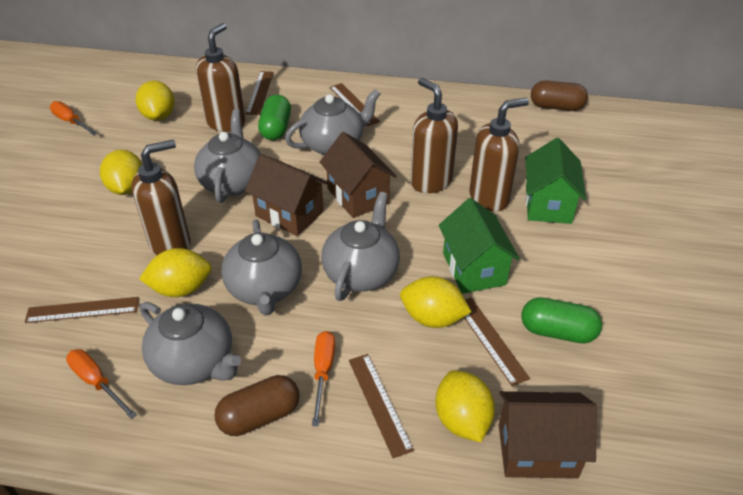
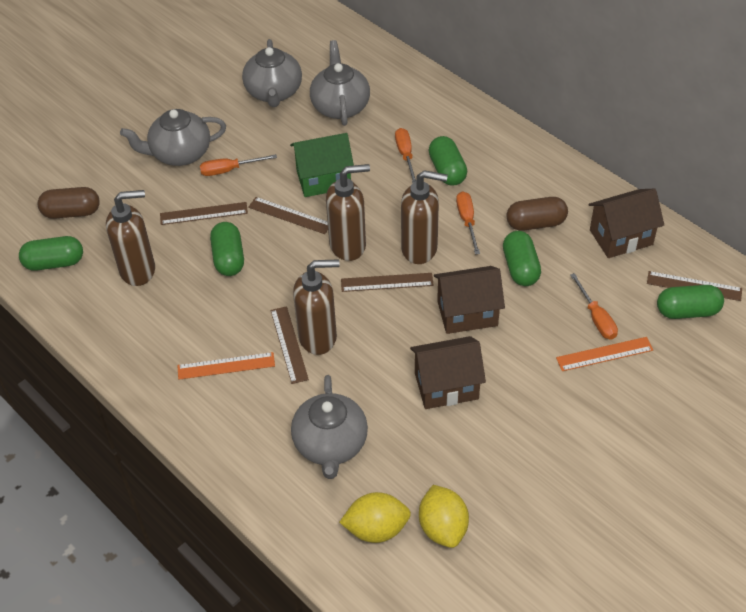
green capsule: 2 -> 5
green house: 2 -> 1
grey teapot: 5 -> 4
orange ruler: 0 -> 2
orange screwdriver: 3 -> 4
yellow lemon: 5 -> 2

